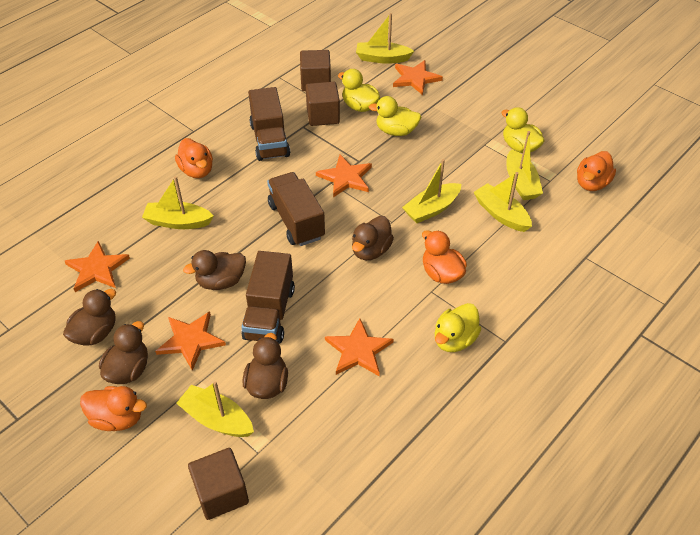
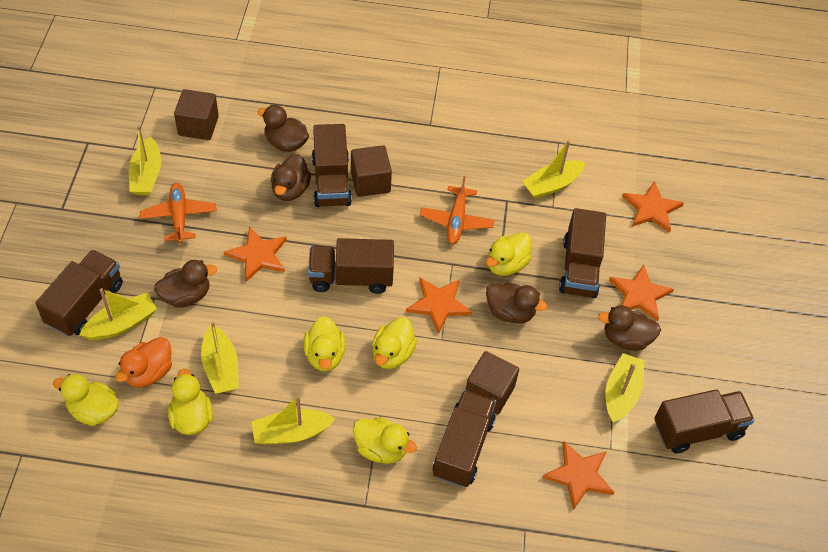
brown truck: 3 -> 6
orange duck: 4 -> 1
orange plane: 0 -> 2
yellow duck: 4 -> 6

